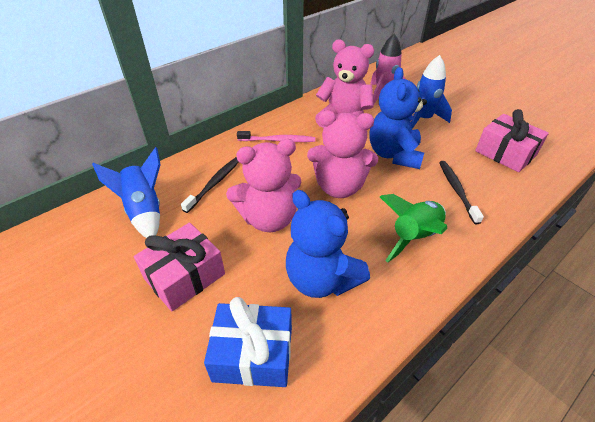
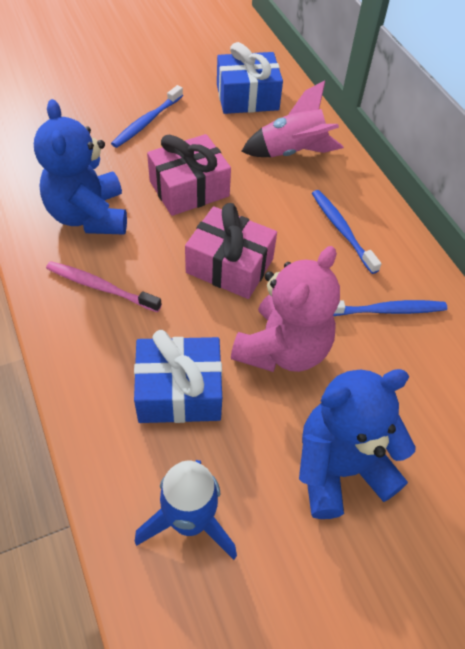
black toothbrush: 2 -> 0
blue gift: 1 -> 2
blue rocket: 2 -> 1
blue toothbrush: 0 -> 3
green rocket: 1 -> 0
pink teddy bear: 3 -> 1

